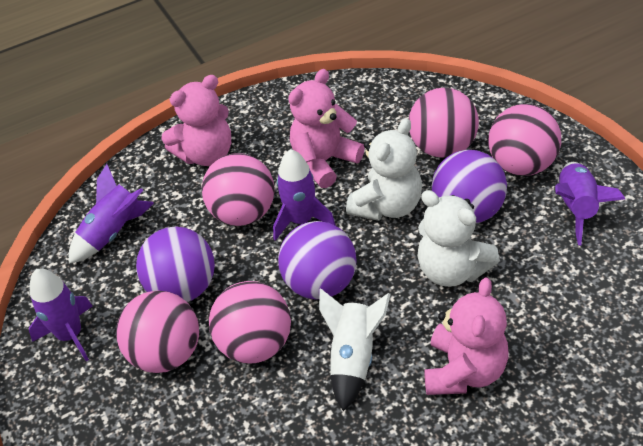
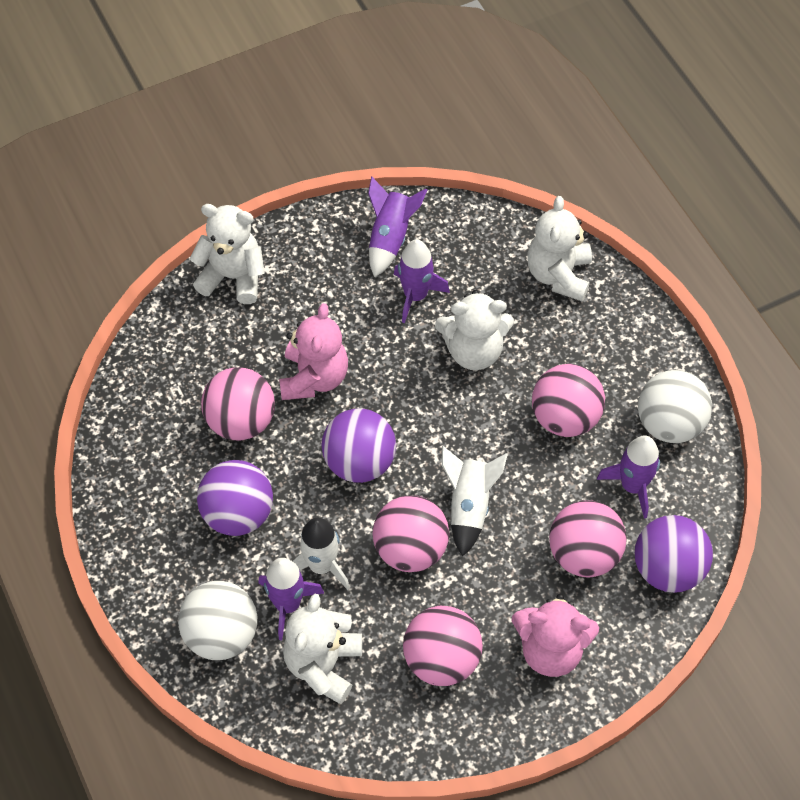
pink teddy bear: 3 -> 2
white ball: 0 -> 2
white rocket: 1 -> 2
white teddy bear: 2 -> 4

